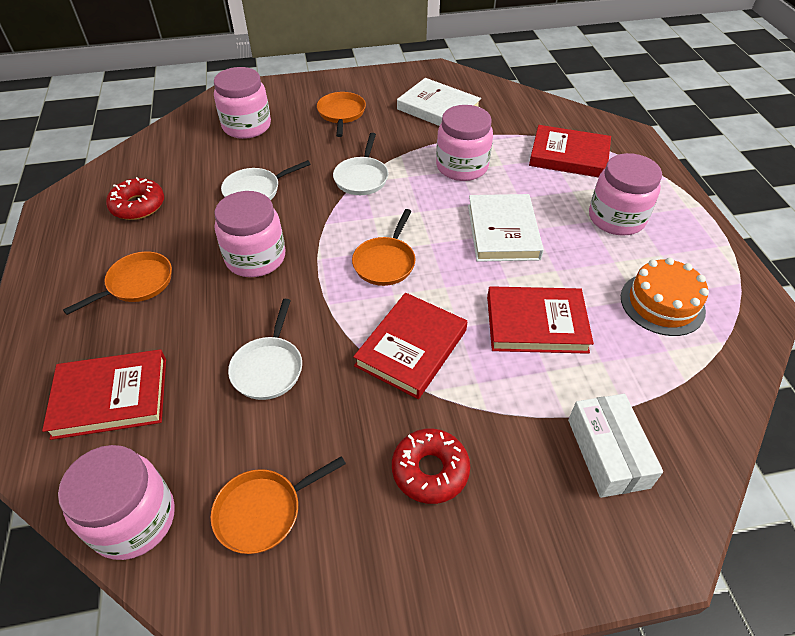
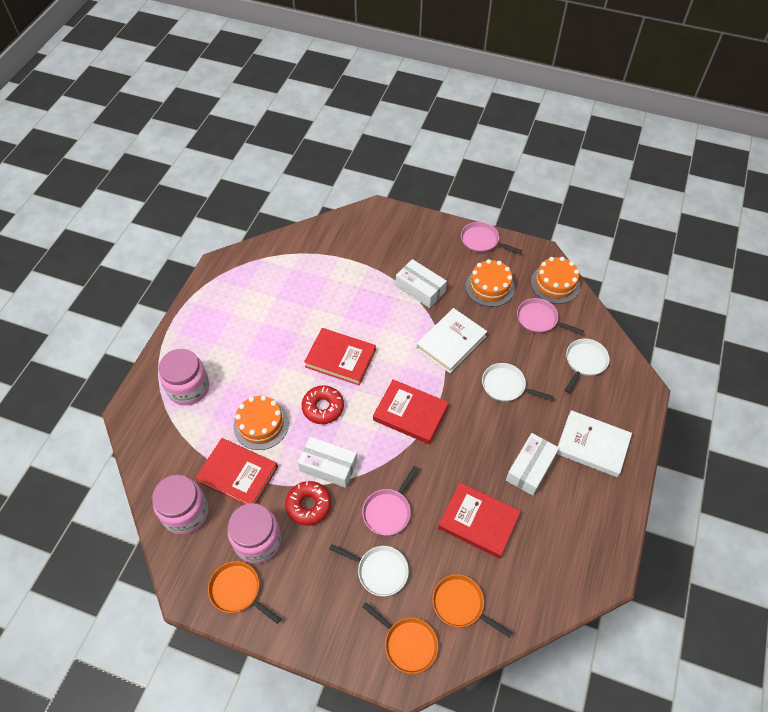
orange cake: 1 -> 3
orange pan: 4 -> 3
pink jar: 5 -> 3
pink pan: 0 -> 3
white box: 1 -> 3

